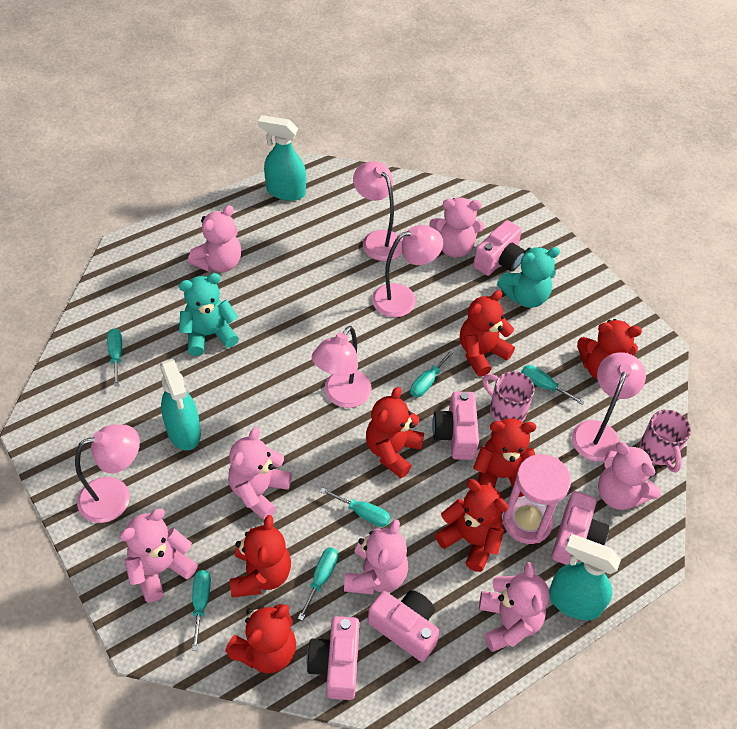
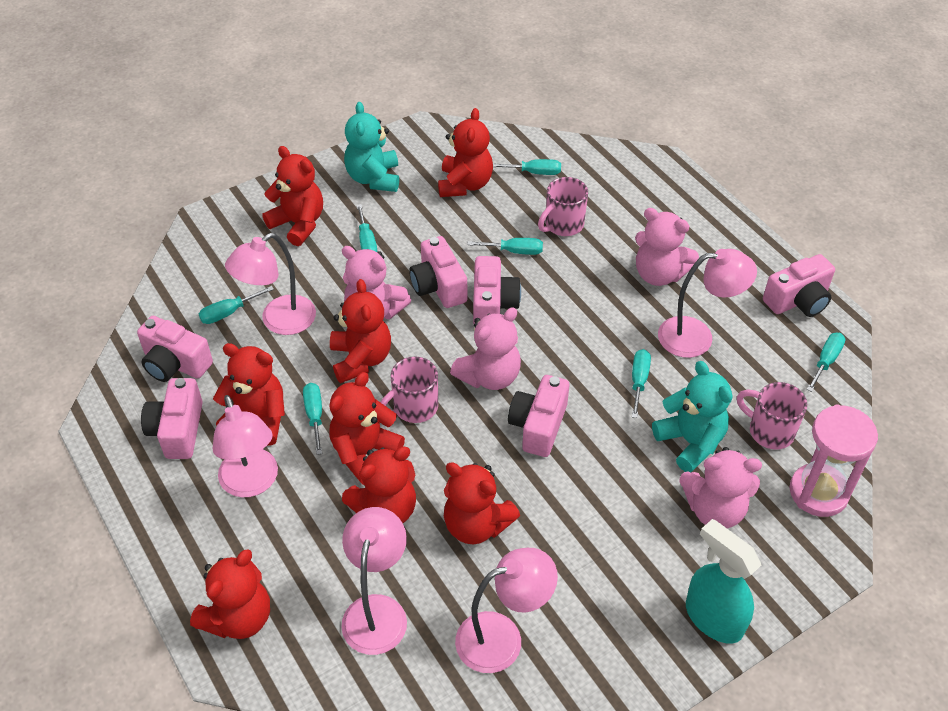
pink camera: 5 -> 6
pink mug: 2 -> 3
pink teddy bear: 7 -> 4
red teddy bear: 7 -> 8
turquoise screwdriver: 6 -> 7
turquoise spray bottle: 3 -> 1

